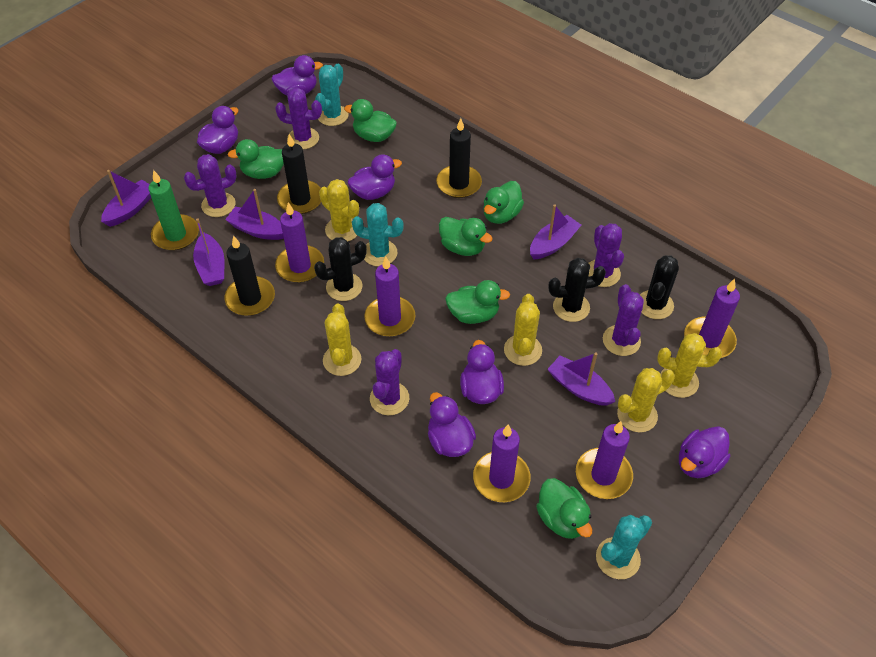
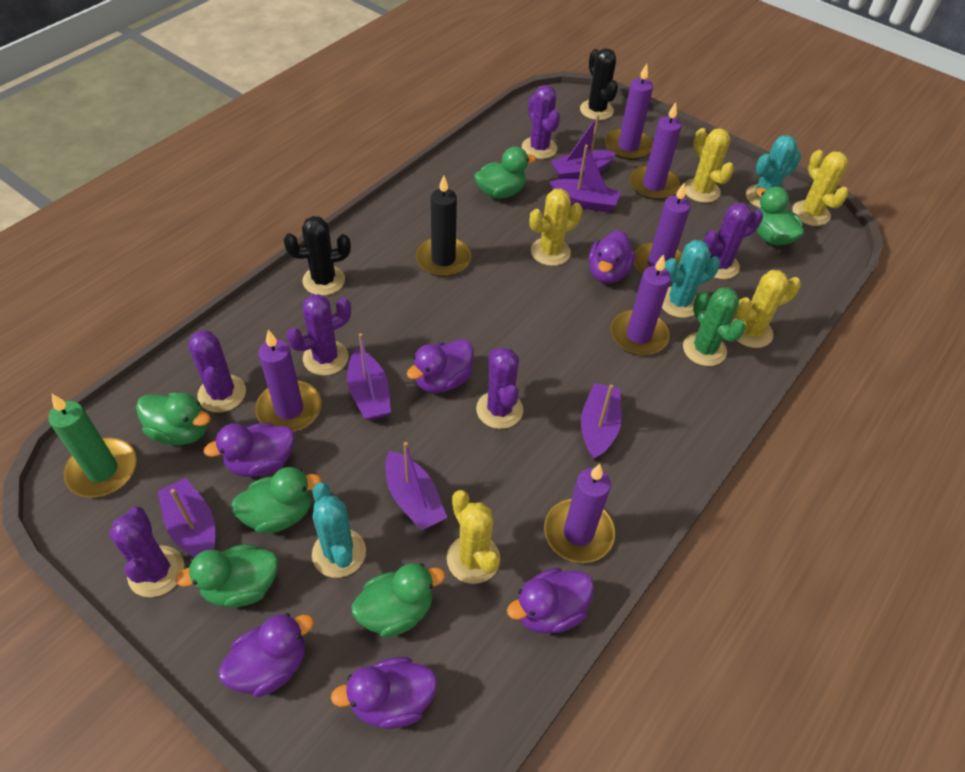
black cactus: 3 -> 2
black candle: 3 -> 1
green cactus: 0 -> 1
purple boat: 5 -> 6
purple cactus: 5 -> 6
purple candle: 5 -> 6

